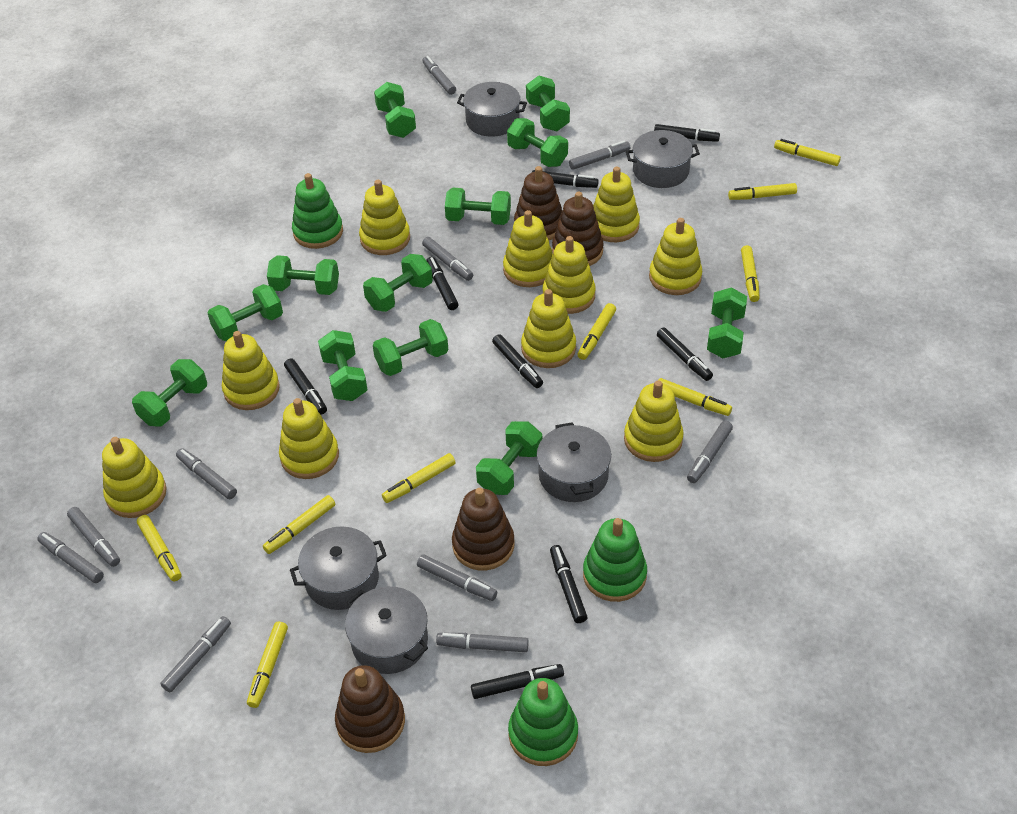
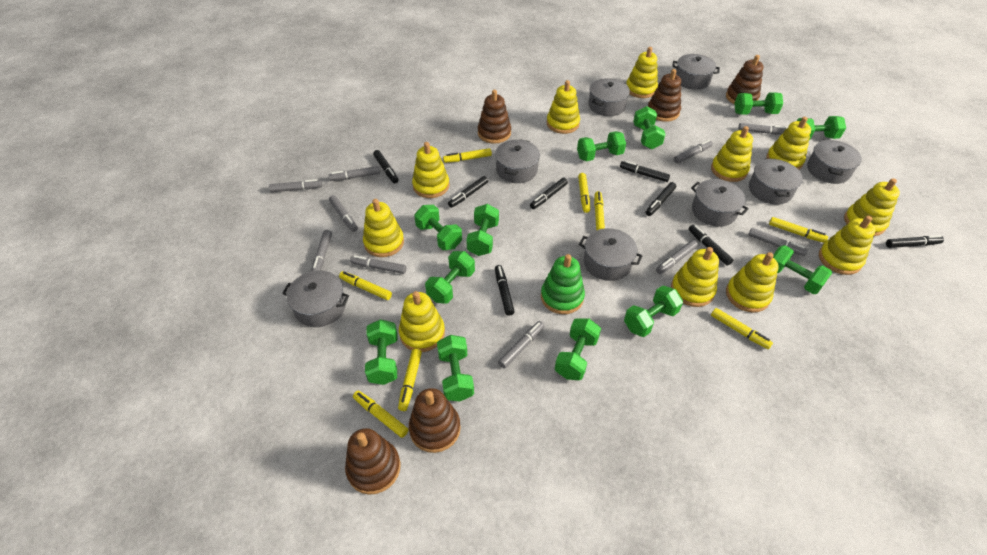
brown stacking toy: 4 -> 5
green stacking toy: 3 -> 1
grey pot: 5 -> 8
yellow marker: 9 -> 8
yellow stacking toy: 10 -> 11

